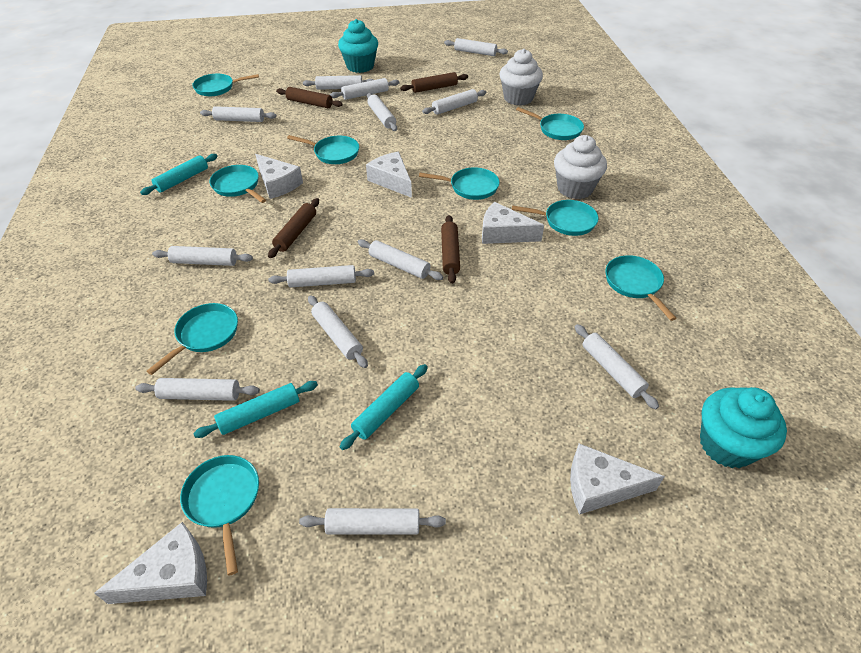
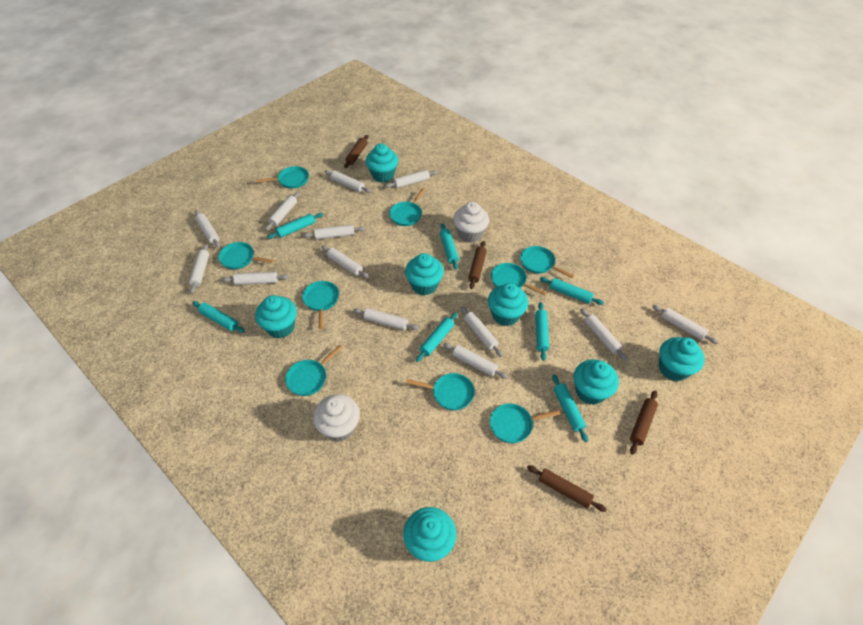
turquoise cupcake: 2 -> 7
turquoise rolling pin: 3 -> 7
white cheese: 5 -> 0

